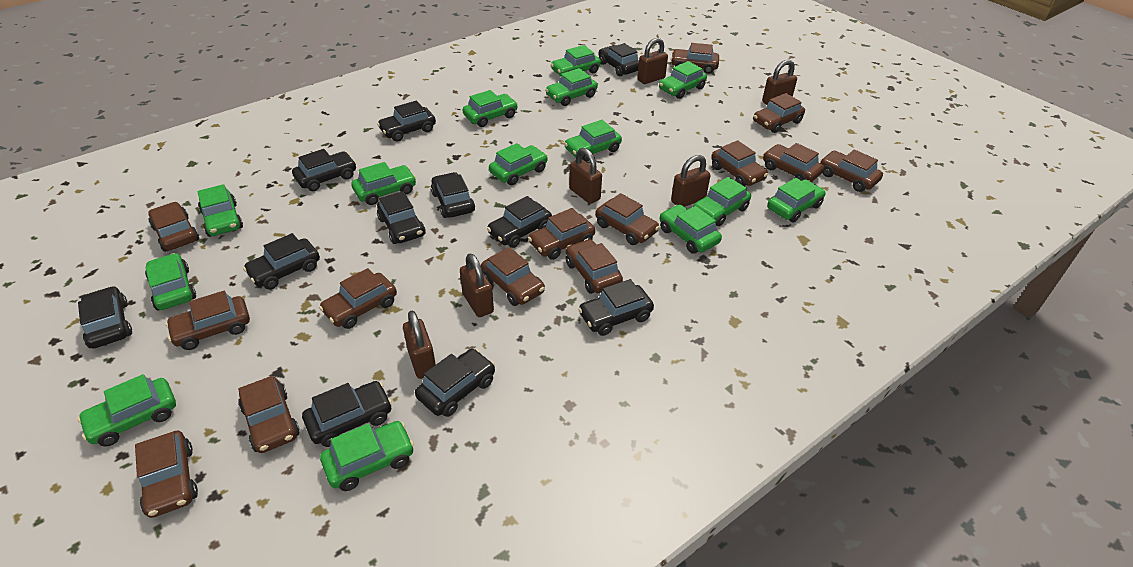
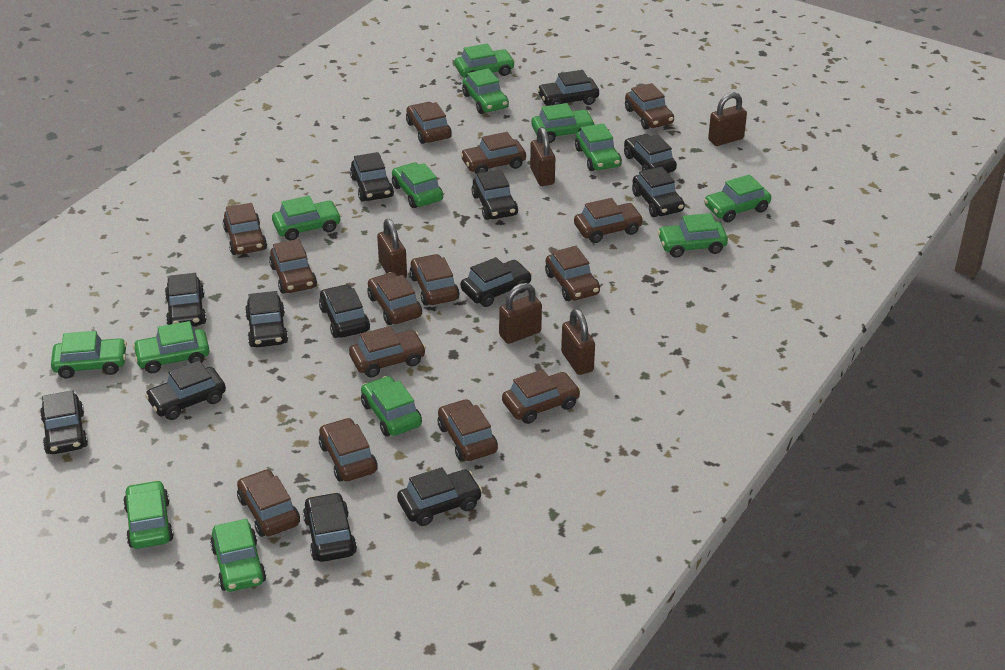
black car: 11 -> 13
brown padlock: 6 -> 5
green car: 14 -> 13

